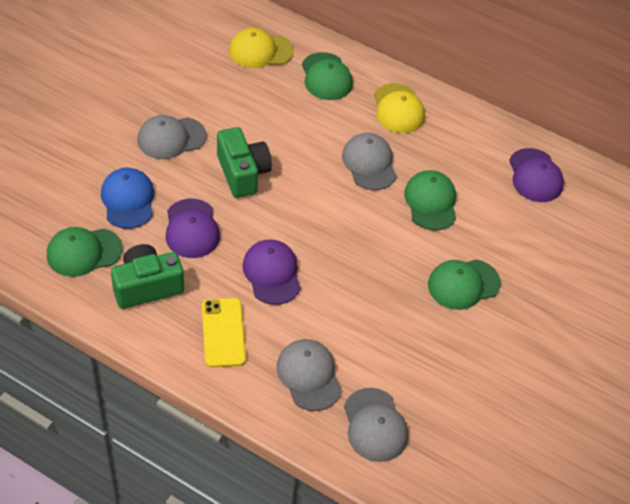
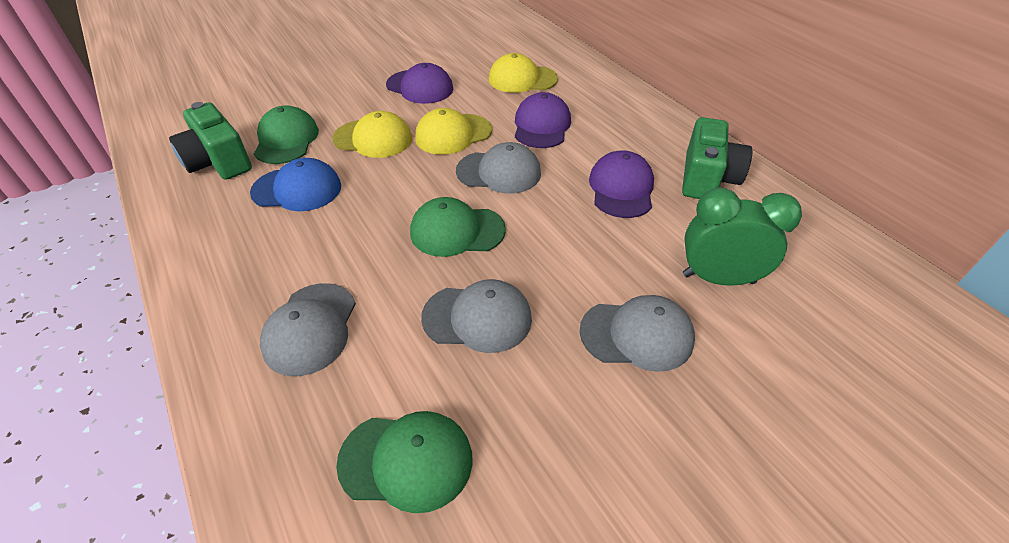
green cap: 4 -> 3
green clock: 0 -> 1
yellow cap: 2 -> 3
yellow phone: 1 -> 0

